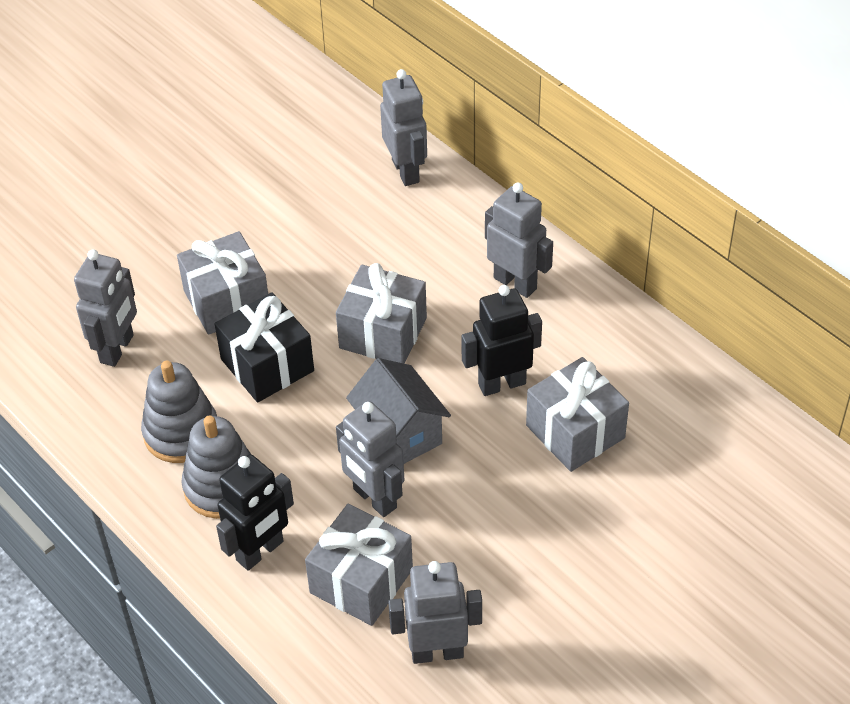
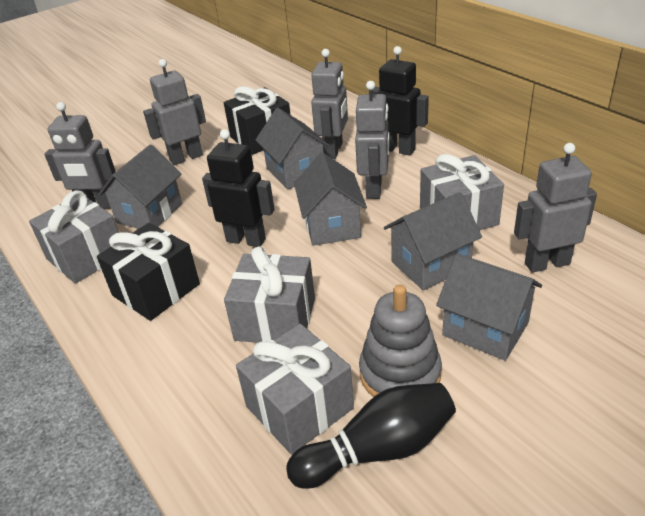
black bowling pin: 0 -> 1
black gift: 1 -> 2
grey house: 1 -> 5
grey stacking toy: 2 -> 1

